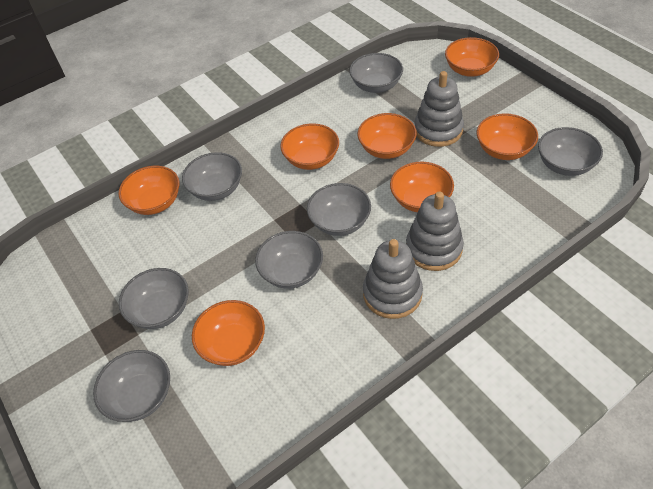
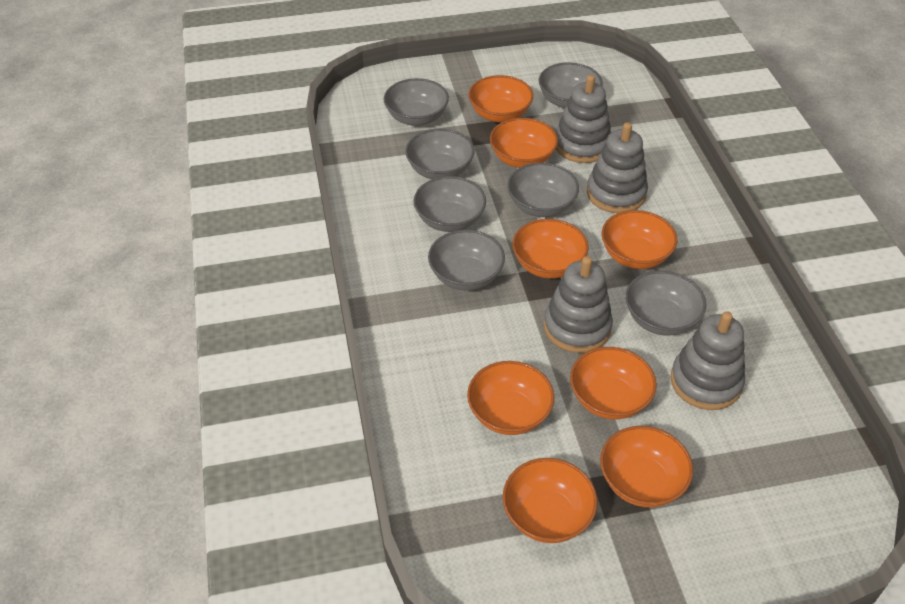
grey stacking toy: 3 -> 4
orange bowl: 7 -> 8

